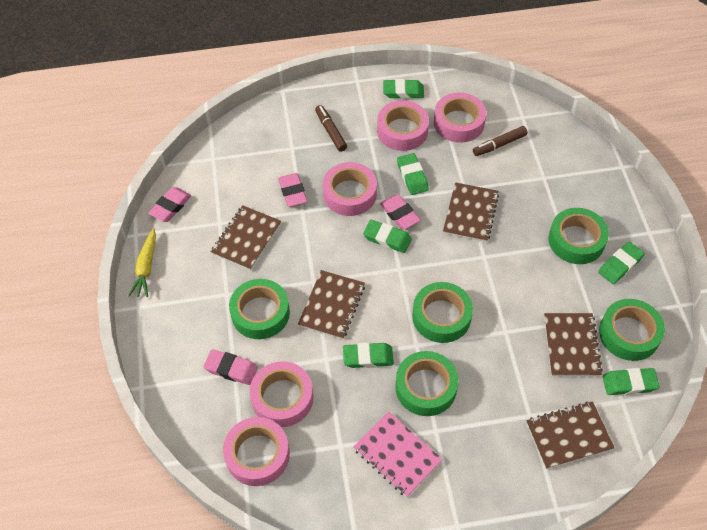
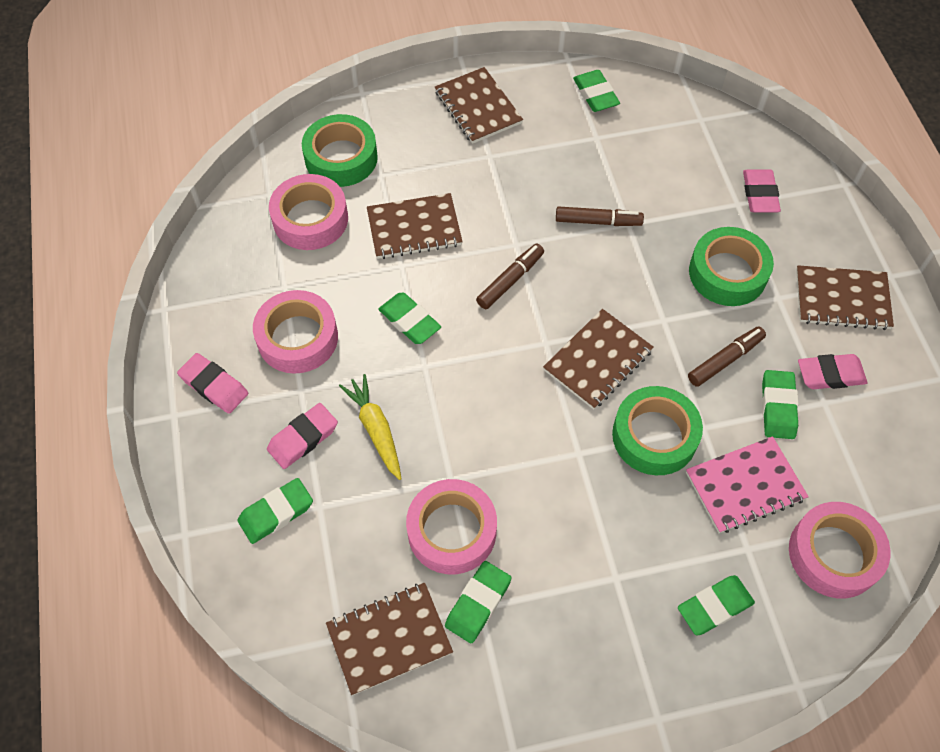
brown marker: 2 -> 3
green tape: 5 -> 3
pink tape: 5 -> 4

